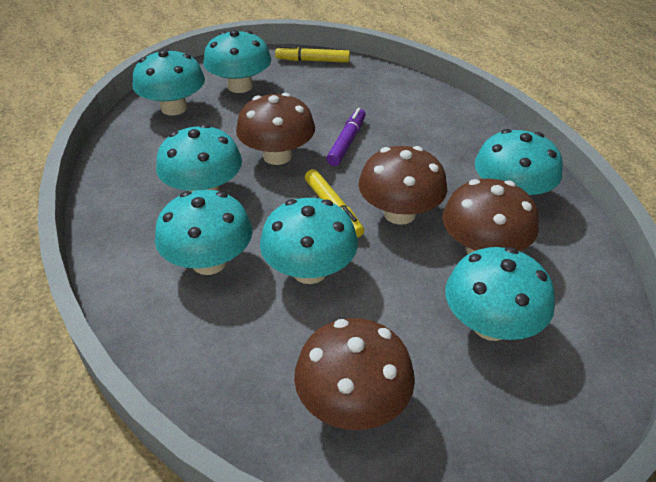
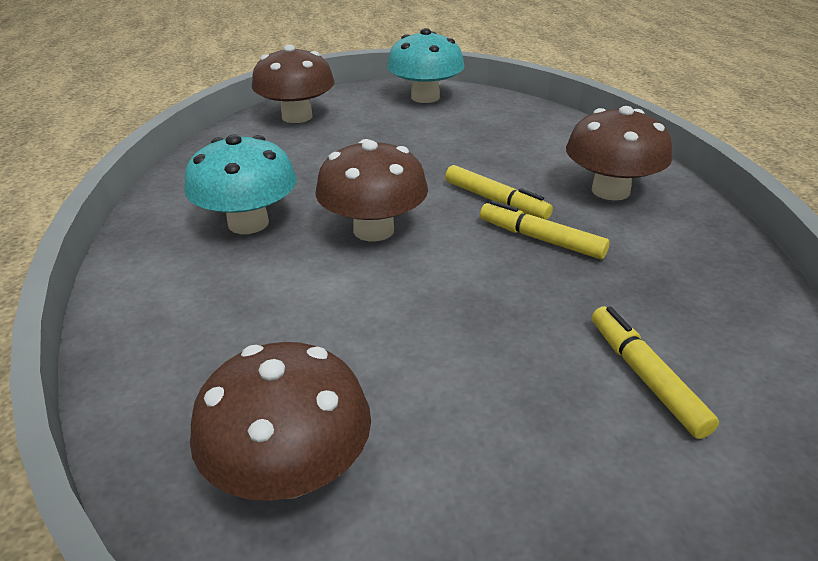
purple marker: 1 -> 0
turquoise mushroom: 7 -> 2
yellow marker: 2 -> 3

